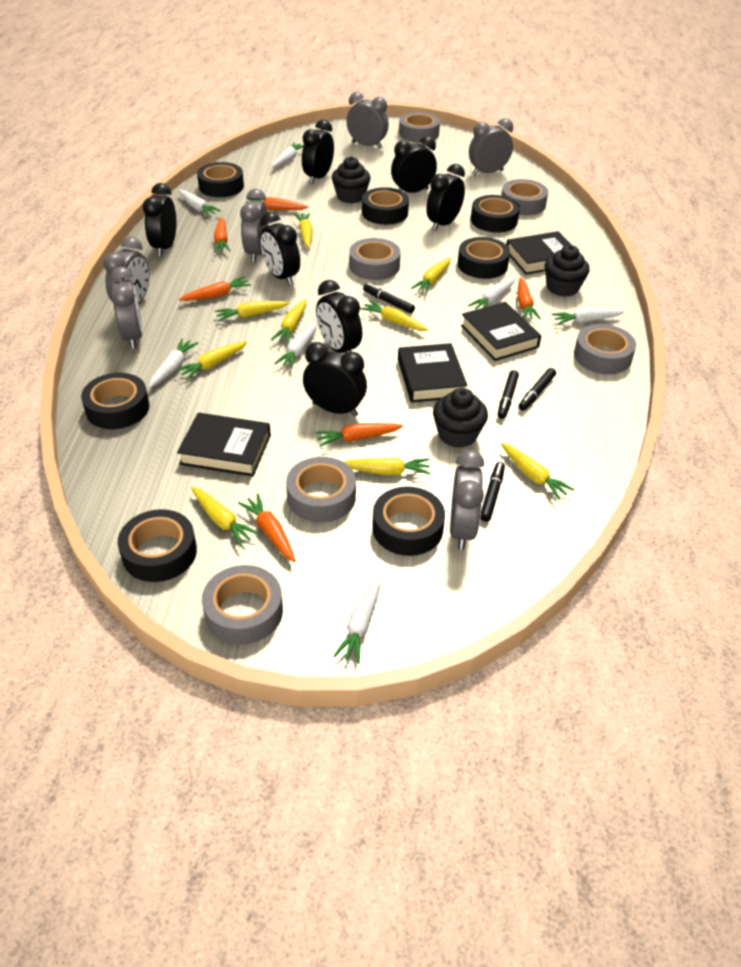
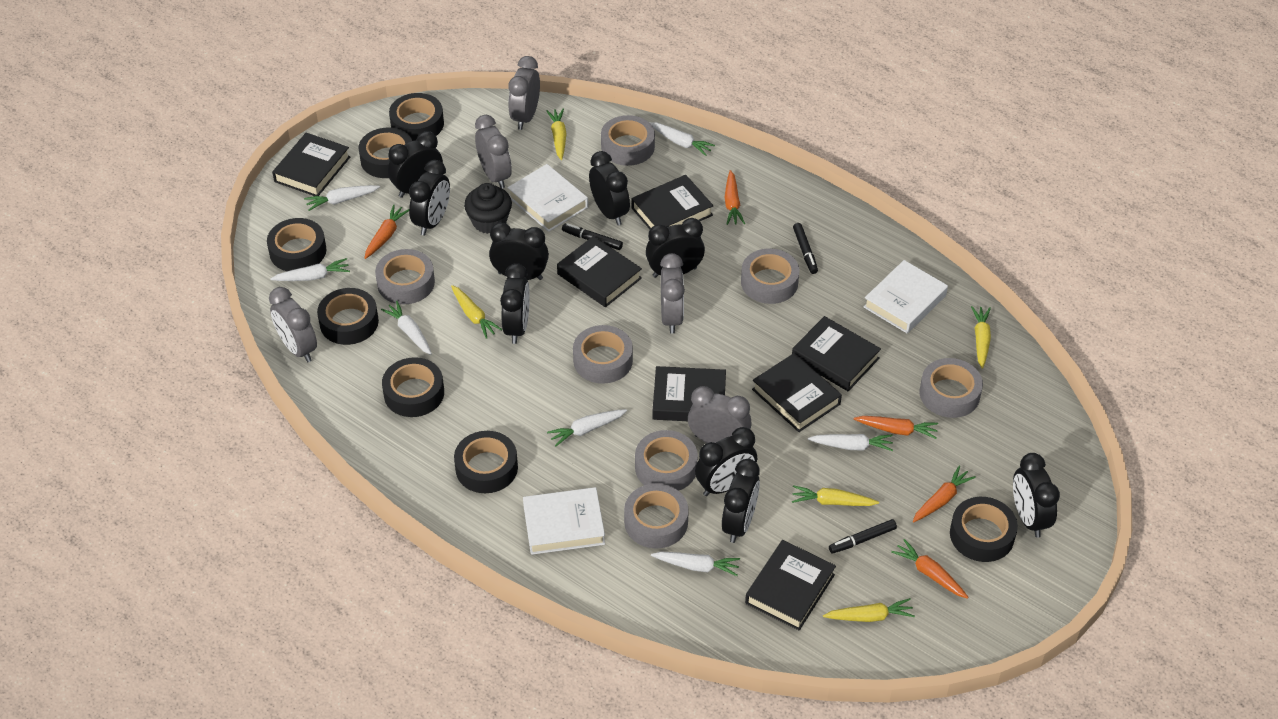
black book: 4 -> 7
black clock: 7 -> 9
black cupcake: 3 -> 1
black marker: 4 -> 3
grey clock: 6 -> 5
grey tape: 6 -> 7
orange carrot: 6 -> 5
white book: 0 -> 3
yellow carrot: 9 -> 5

